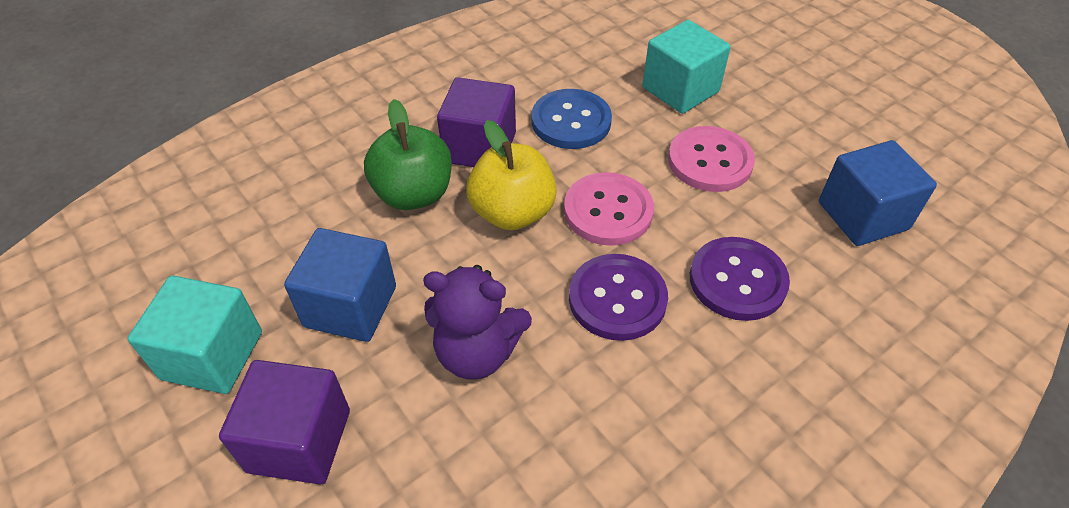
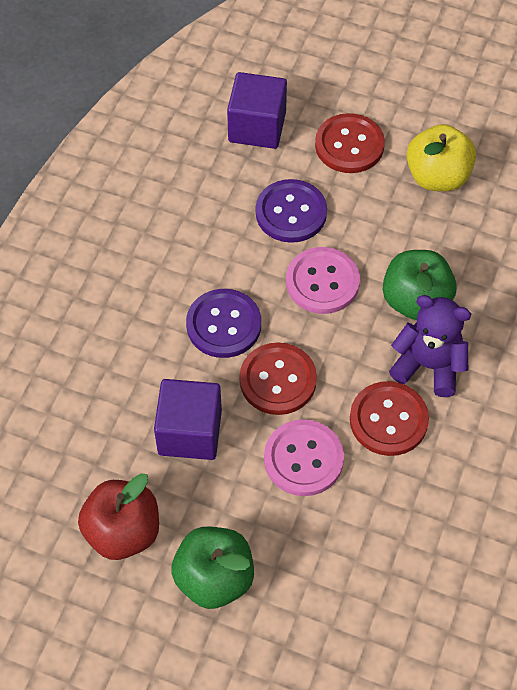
blue button: 1 -> 0
blue cube: 2 -> 0
green apple: 1 -> 2
red apple: 0 -> 1
red button: 0 -> 3
turquoise cube: 2 -> 0

